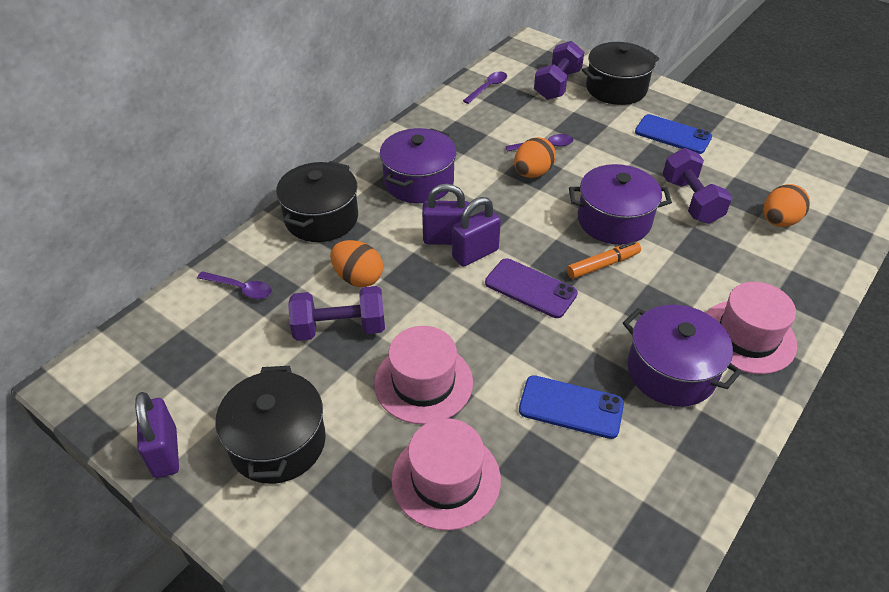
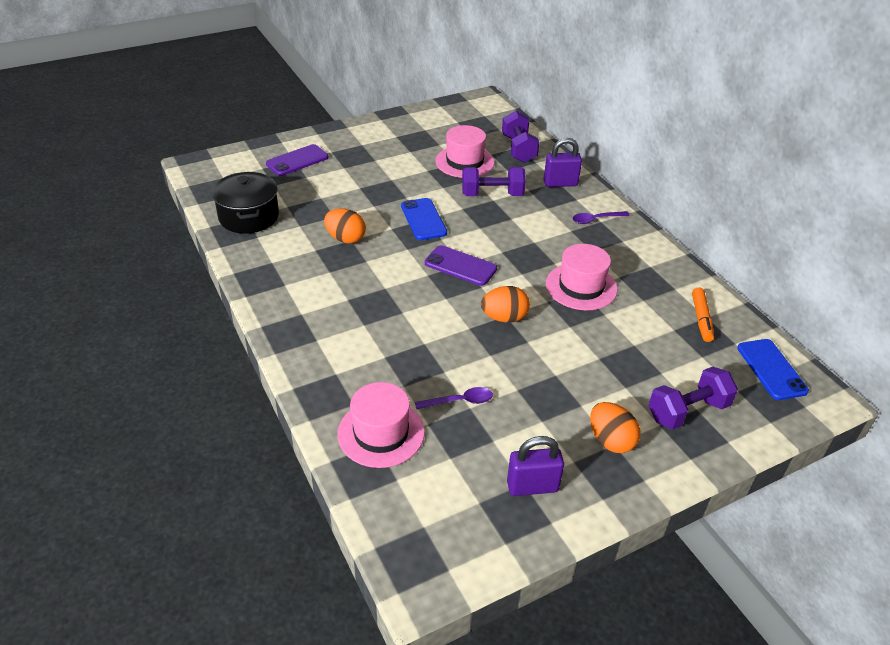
black pot: 3 -> 1
purple padlock: 3 -> 2
purple phone: 1 -> 2
purple pot: 3 -> 0
purple spoon: 3 -> 2

